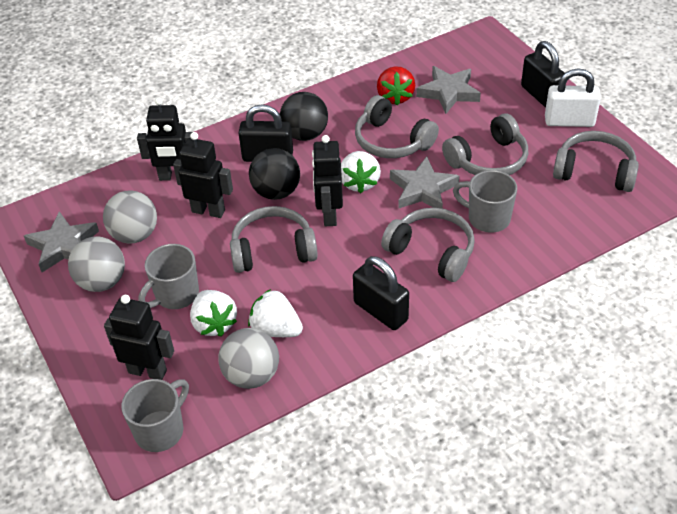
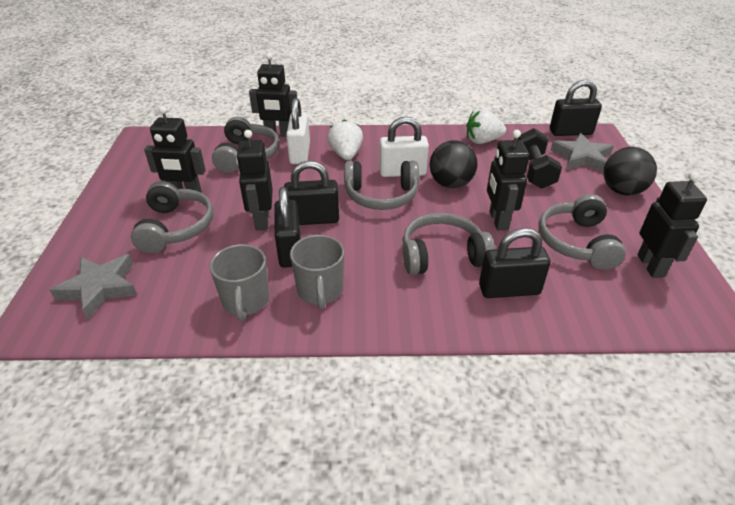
black dumbbell: 0 -> 1
black padlock: 3 -> 4
black robot: 4 -> 5
grey ball: 3 -> 0
grey mug: 3 -> 2
grey star: 3 -> 2
red strawberry: 1 -> 0
white padlock: 1 -> 2
white strawberry: 3 -> 2

